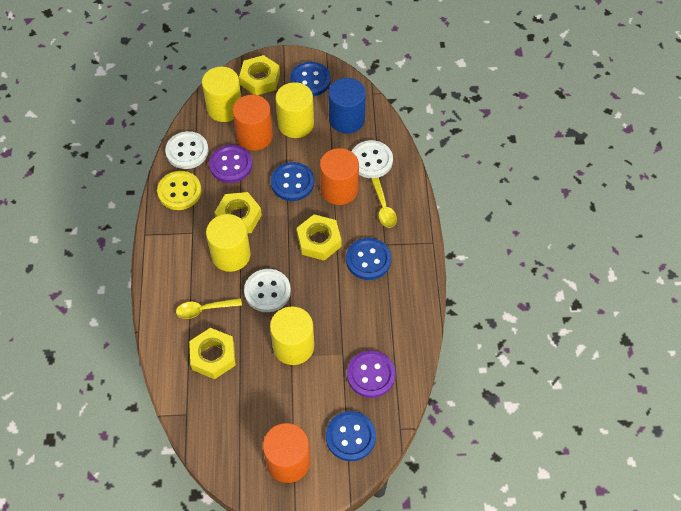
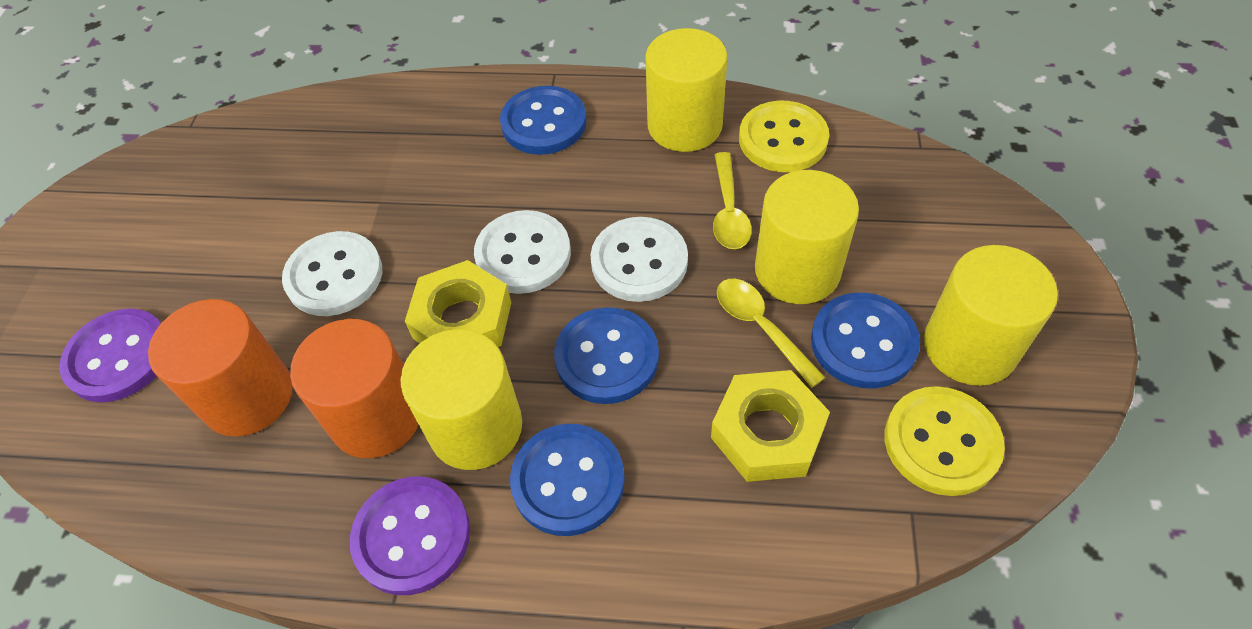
blue cylinder: 1 -> 0
orange cylinder: 3 -> 2
yellow button: 1 -> 2
yellow nut: 4 -> 2

